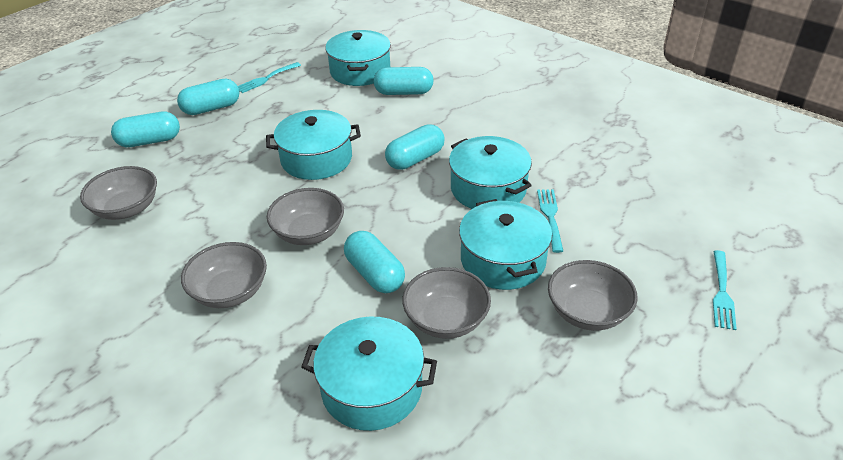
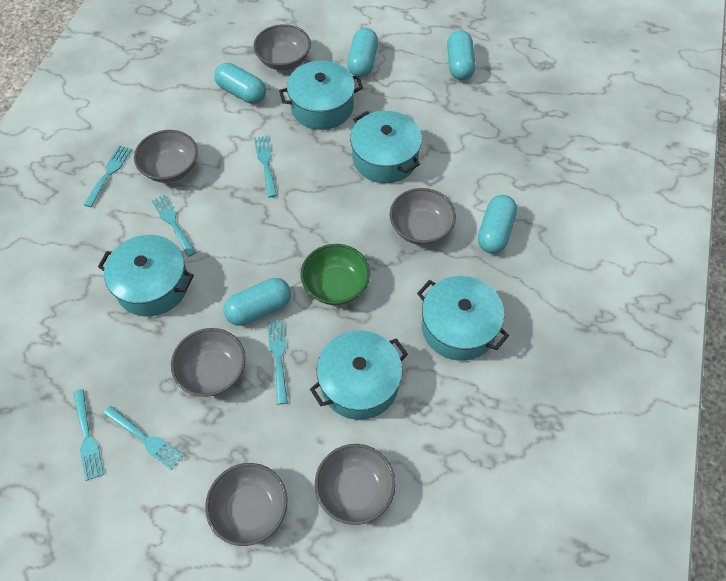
green bowl: 0 -> 1
grey bowl: 5 -> 6
turquoise fork: 3 -> 6

